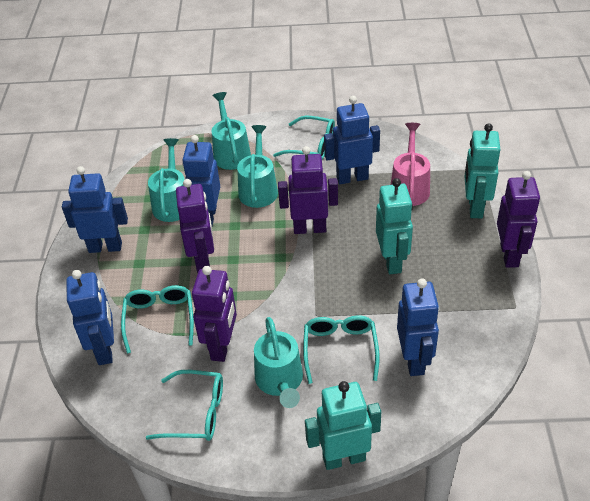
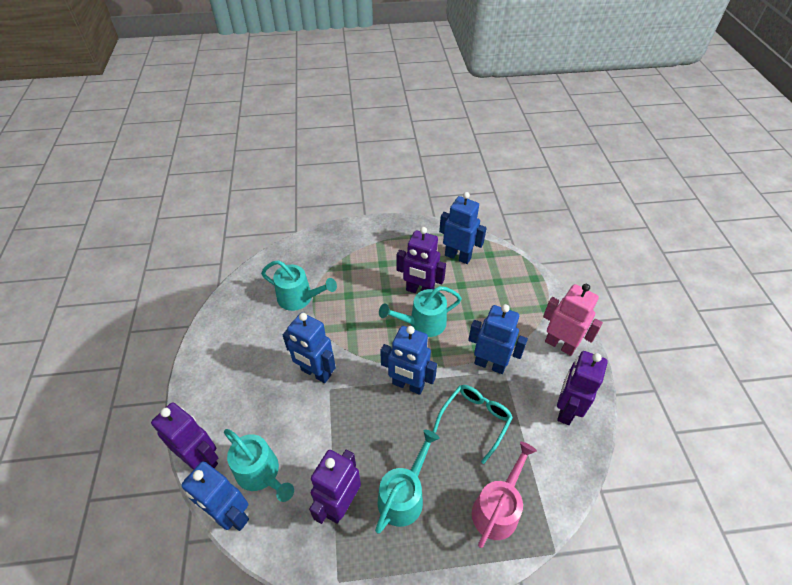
pink robot: 0 -> 1
turquoise glasses: 4 -> 1
turquoise robot: 3 -> 0

